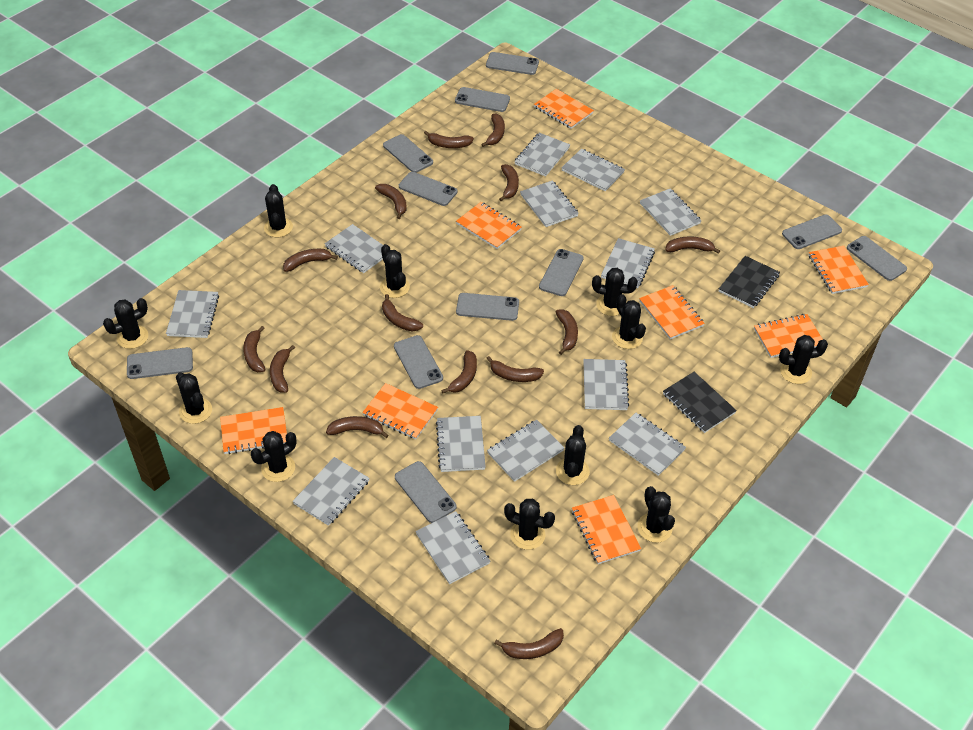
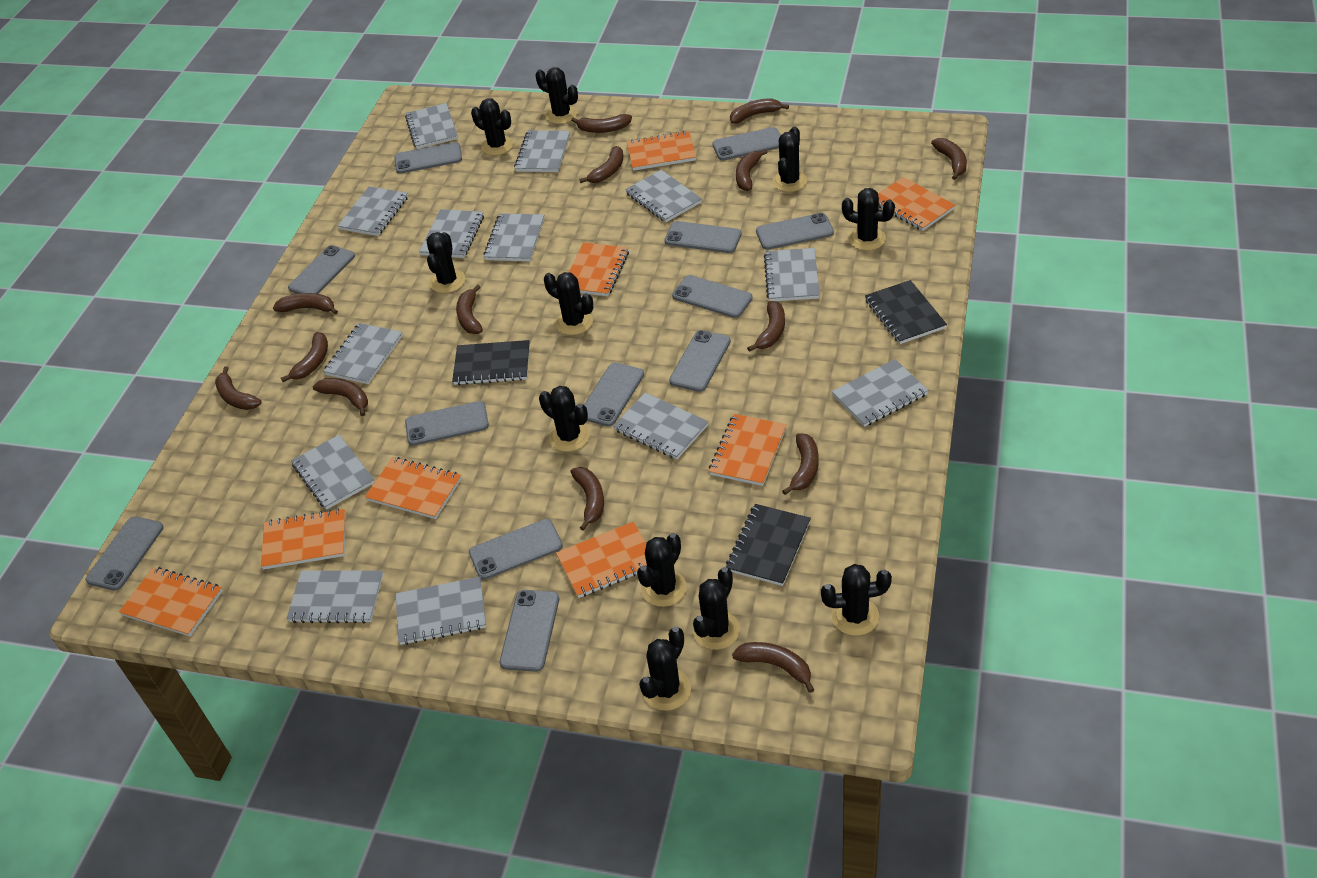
black notebook: 2 -> 3
grey phone: 11 -> 12

